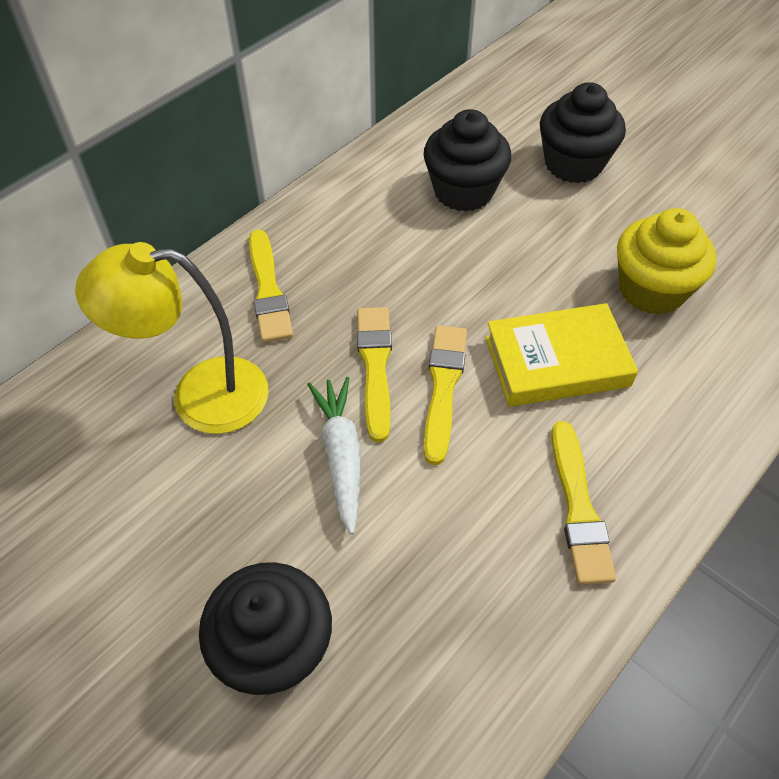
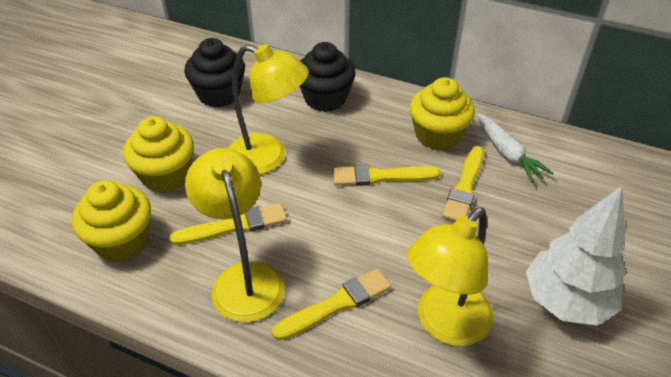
black cupcake: 3 -> 2
white tree: 0 -> 1
yellow book: 1 -> 0
yellow cupcake: 1 -> 3
yellow lamp: 1 -> 3

